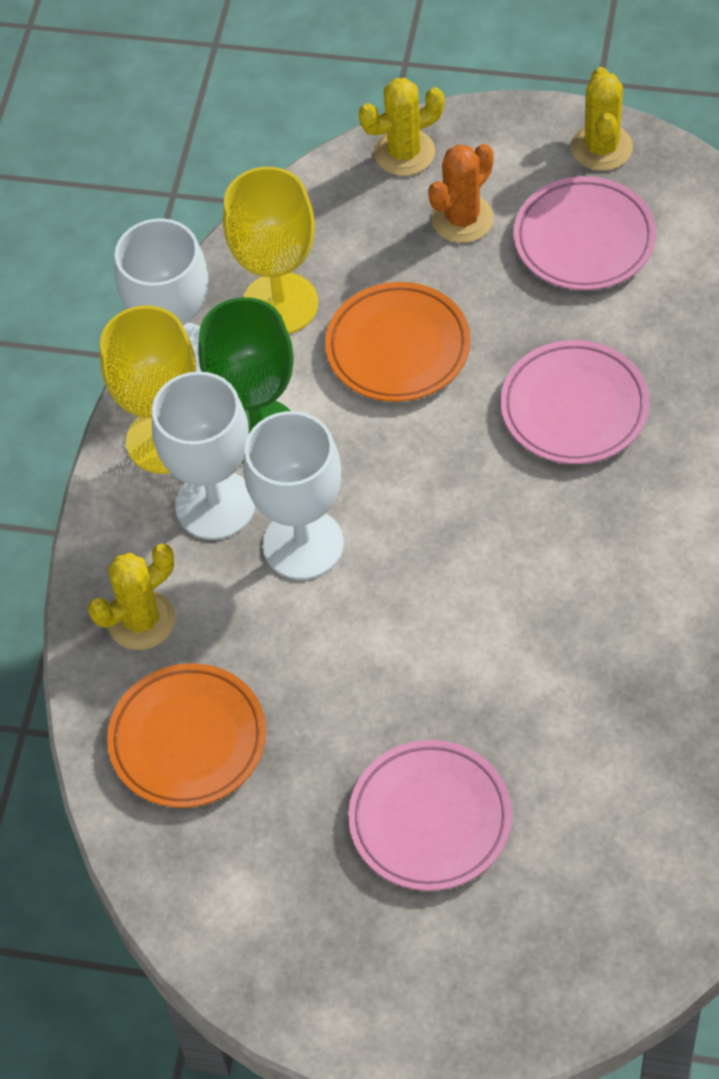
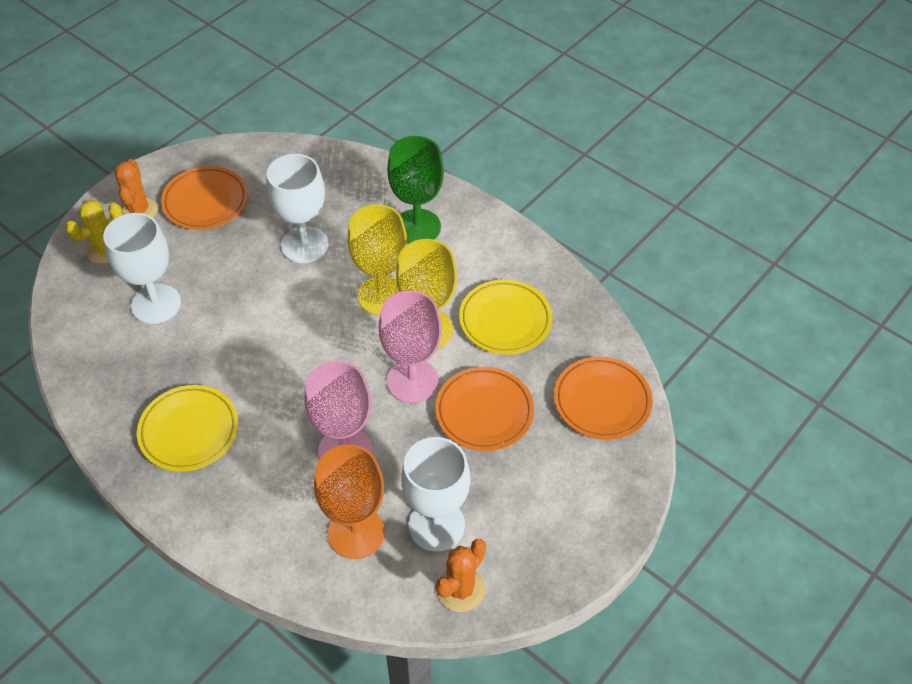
orange cactus: 1 -> 2
orange goblet: 0 -> 1
orange plate: 2 -> 3
pink goblet: 0 -> 2
pink plate: 3 -> 0
yellow cactus: 3 -> 1
yellow plate: 0 -> 2

